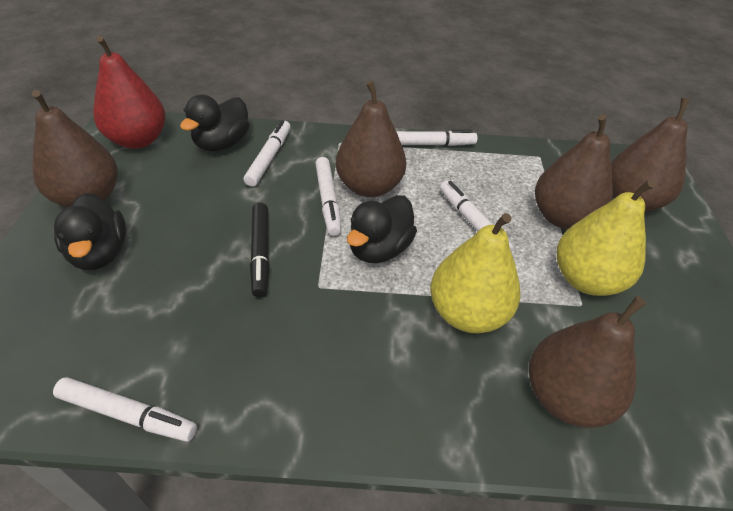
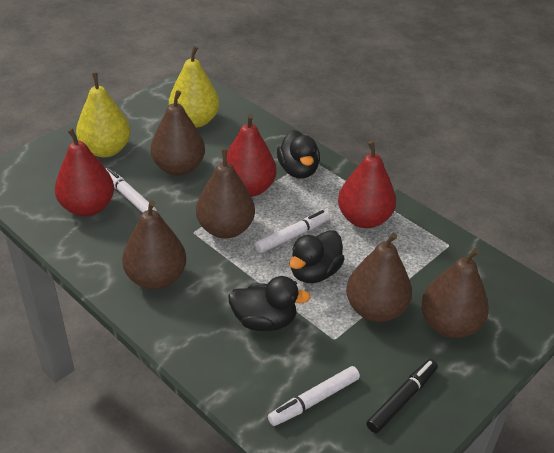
red pear: 1 -> 3
white marker: 5 -> 3

